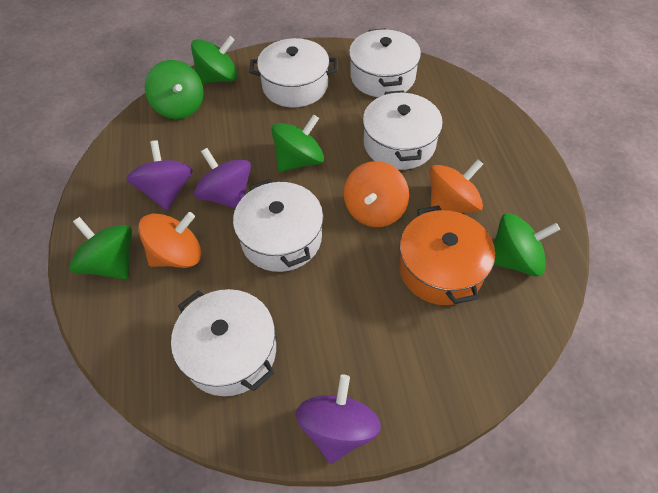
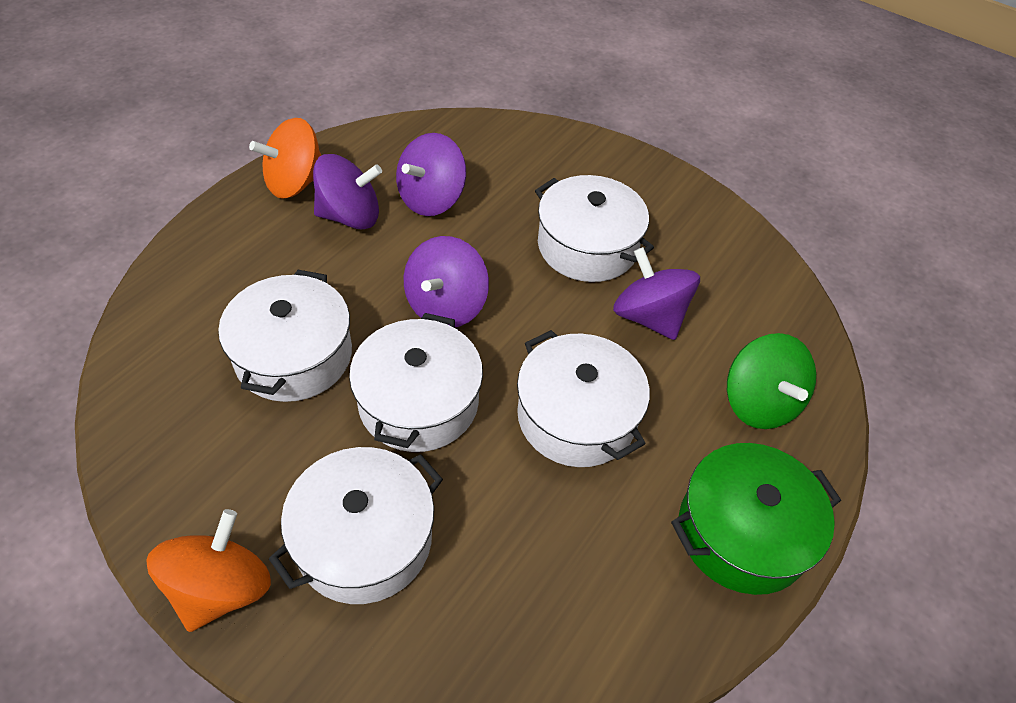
green pot: 0 -> 1
green spinning top: 5 -> 1
orange pot: 1 -> 0
orange spinning top: 3 -> 2
purple spinning top: 3 -> 4

